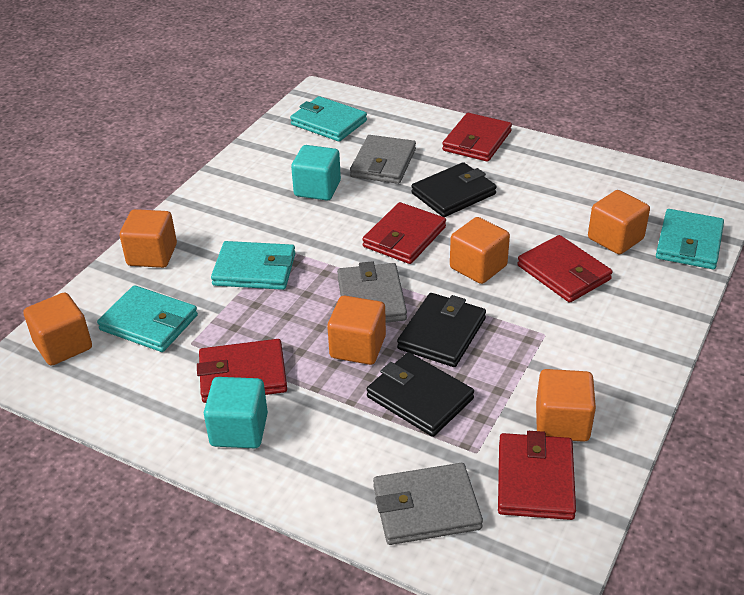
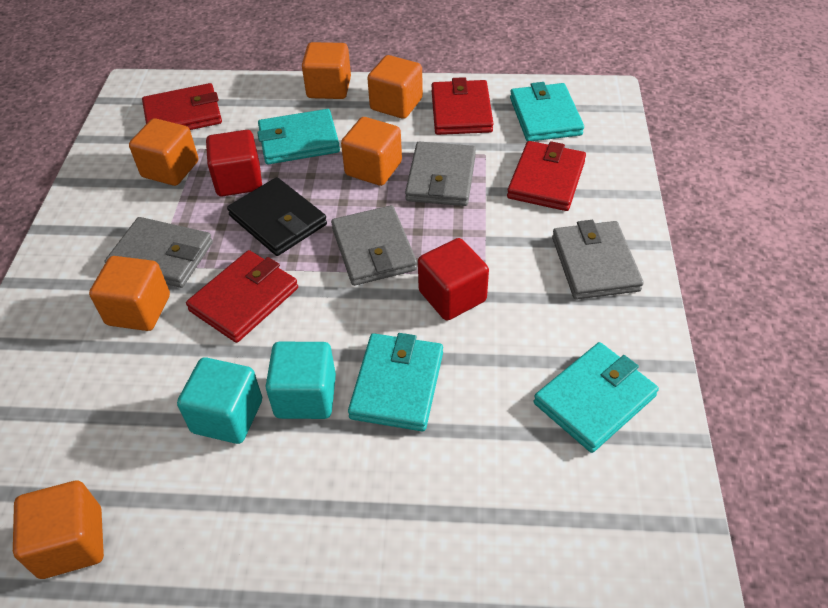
black wallet: 3 -> 1
grey wallet: 3 -> 4
red cube: 0 -> 2
red wallet: 5 -> 4

